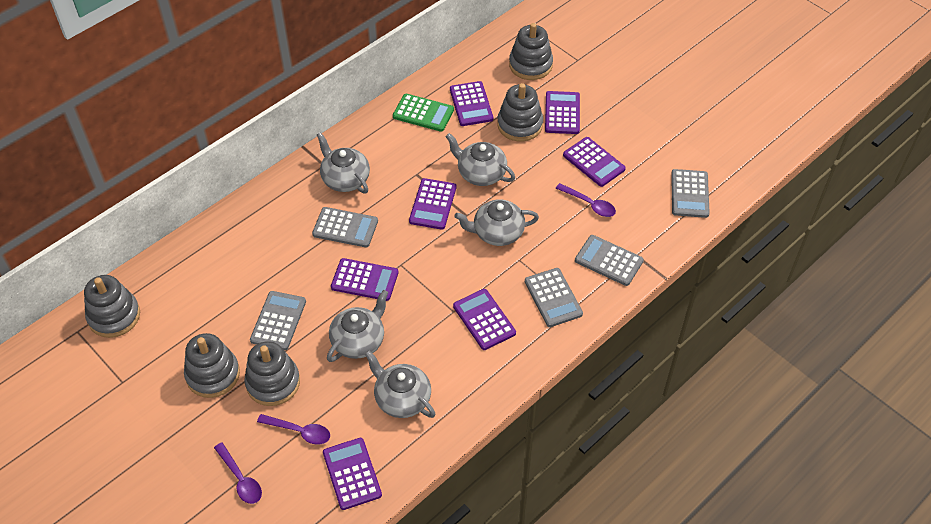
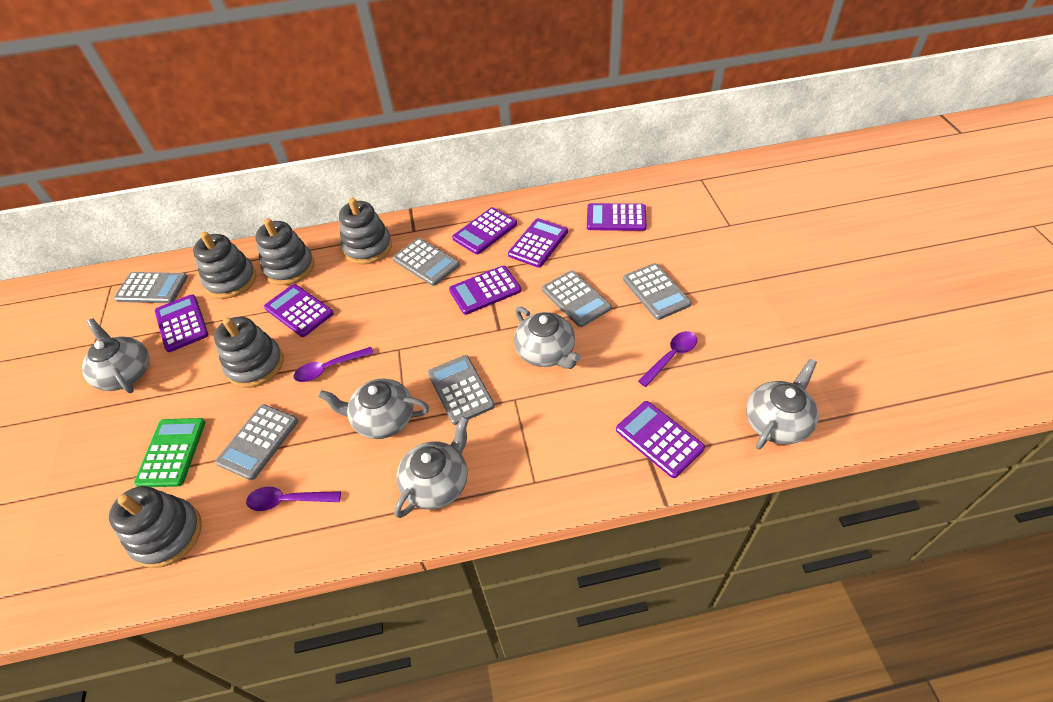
grey calculator: 5 -> 6

